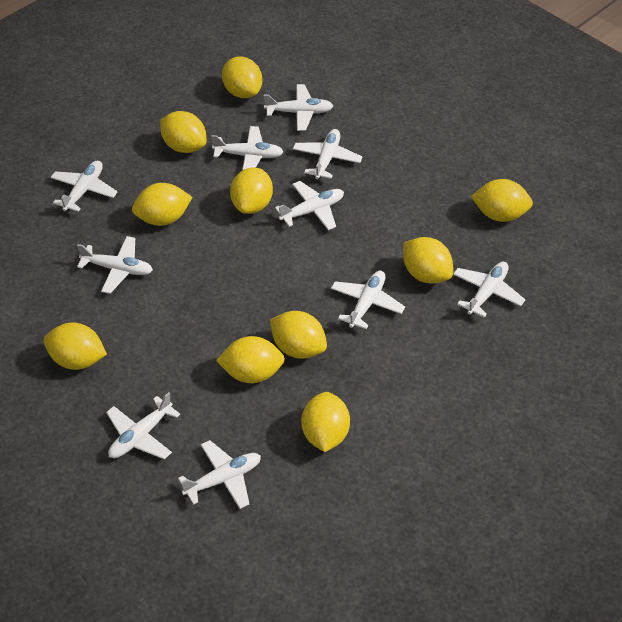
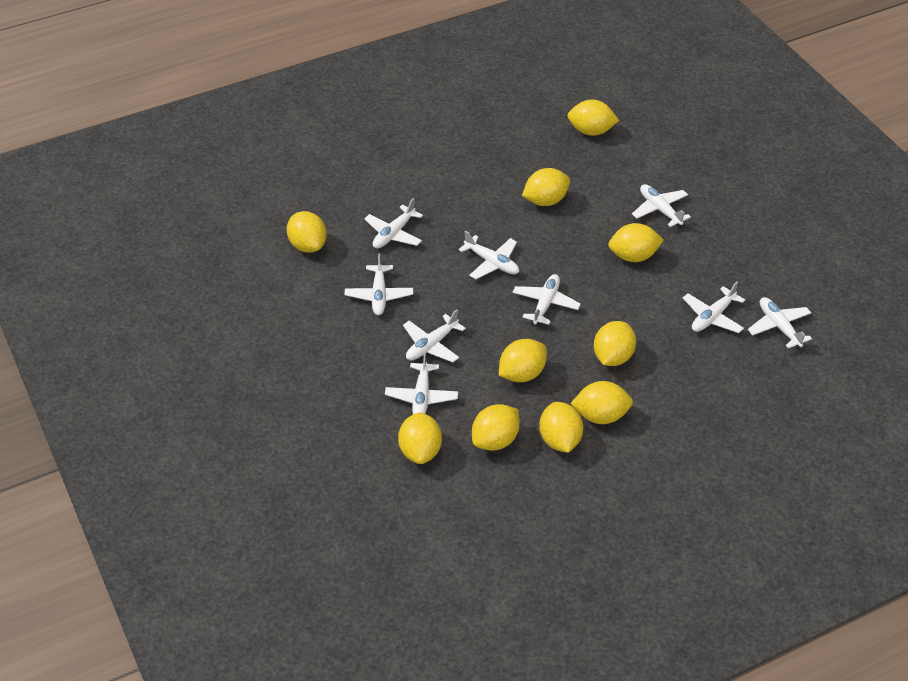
white plane: 10 -> 9

